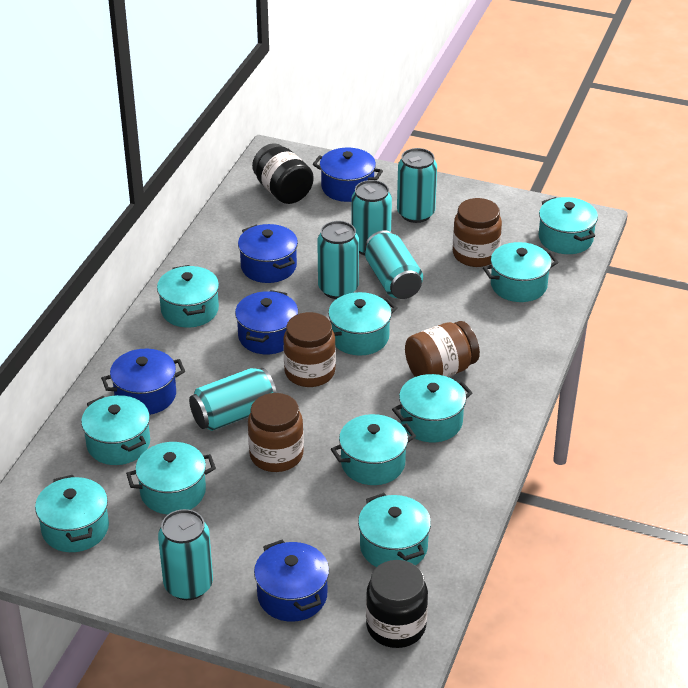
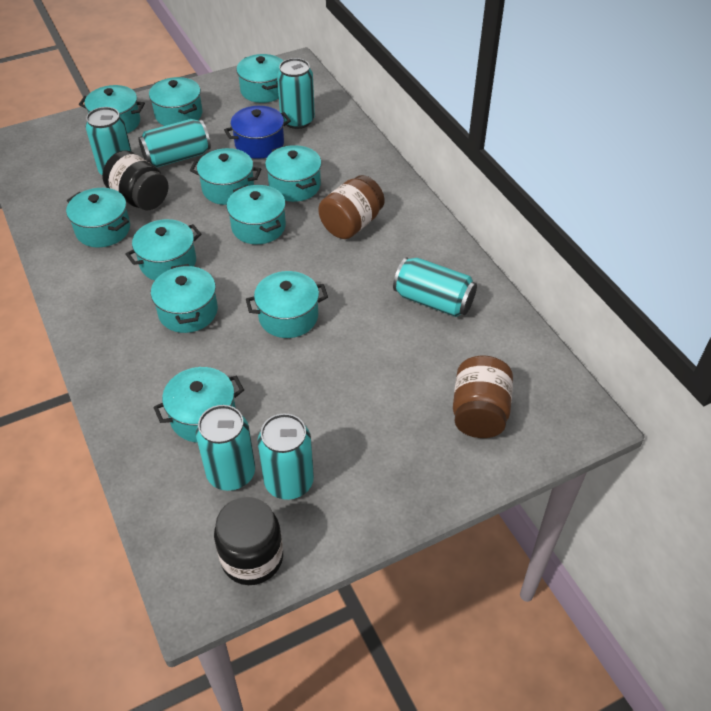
blue pot: 5 -> 1
brown jar: 4 -> 2
turquoise pot: 10 -> 11

